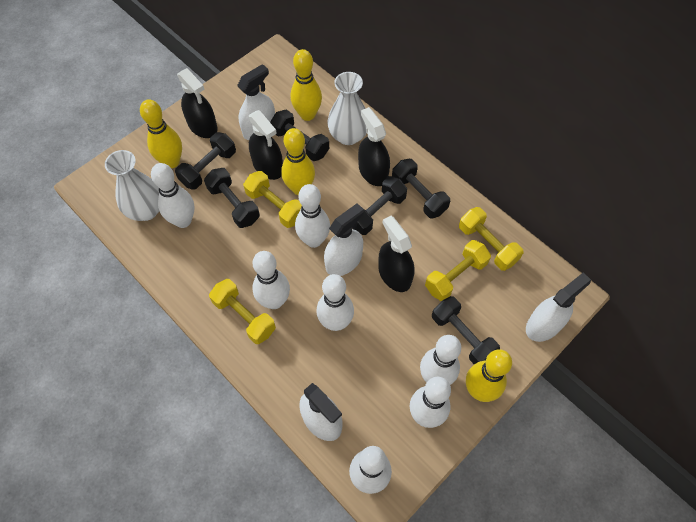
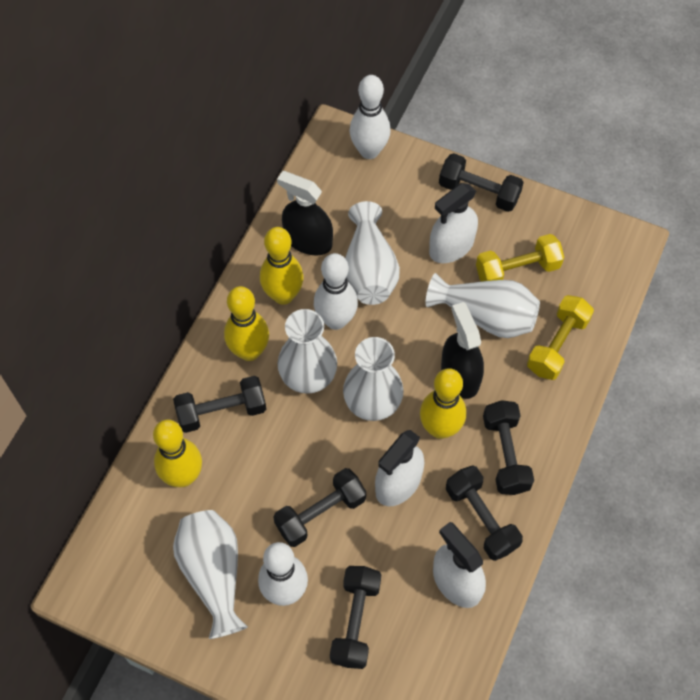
black spray bottle: 4 -> 2
white bowling pin: 7 -> 3
white spray bottle: 4 -> 3
white vase: 2 -> 5
yellow dumbbell: 4 -> 2

